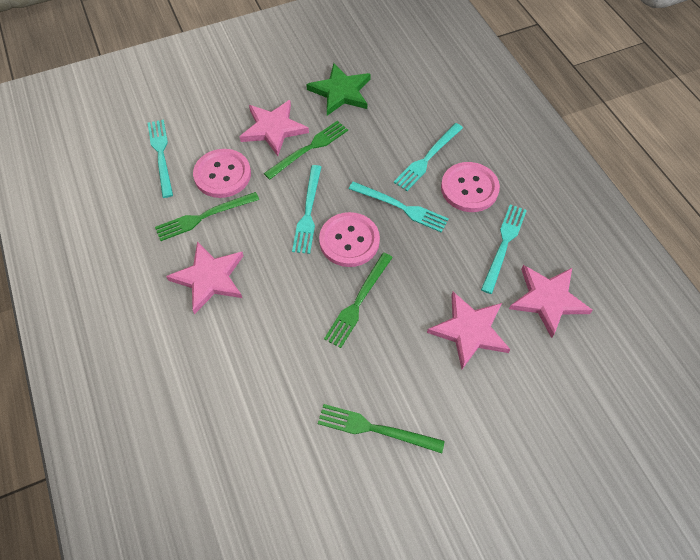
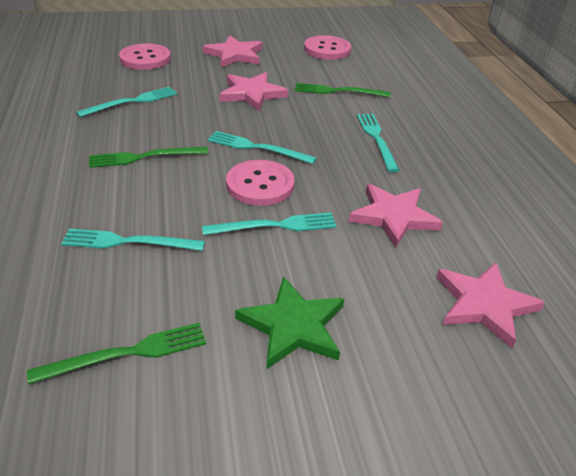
green fork: 4 -> 3

